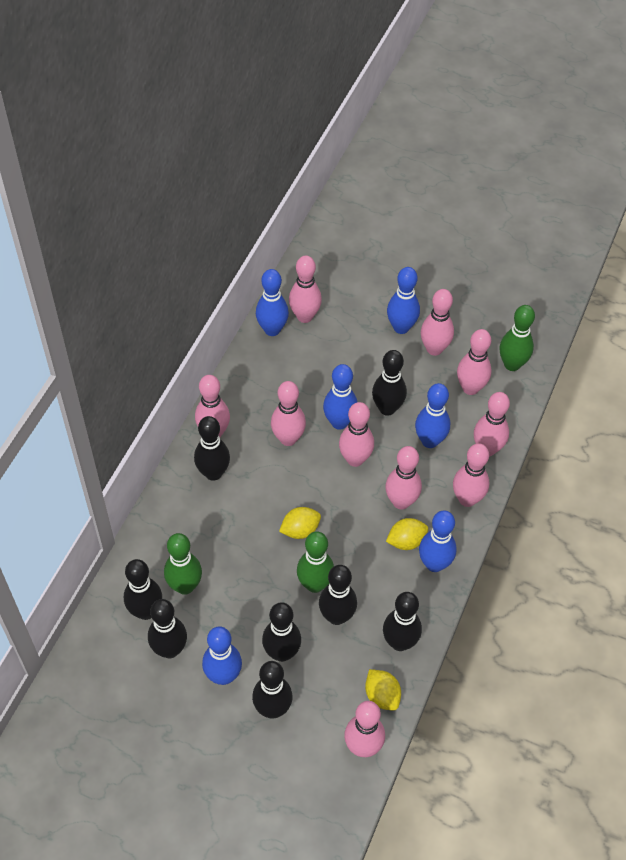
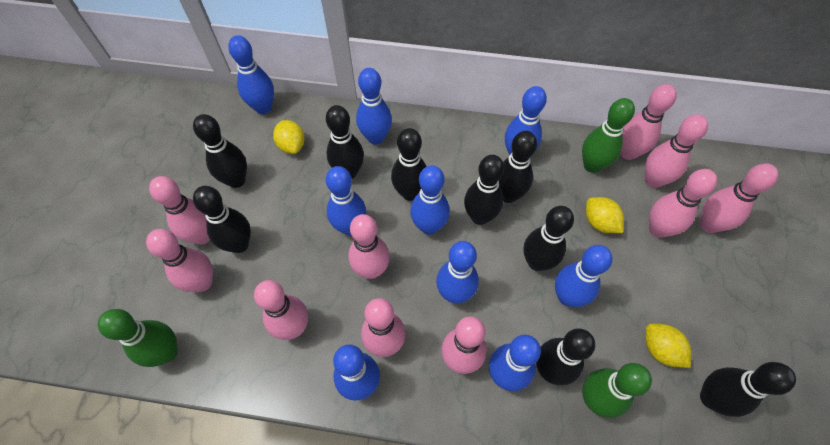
black bowling pin: 8 -> 9
blue bowling pin: 6 -> 9

